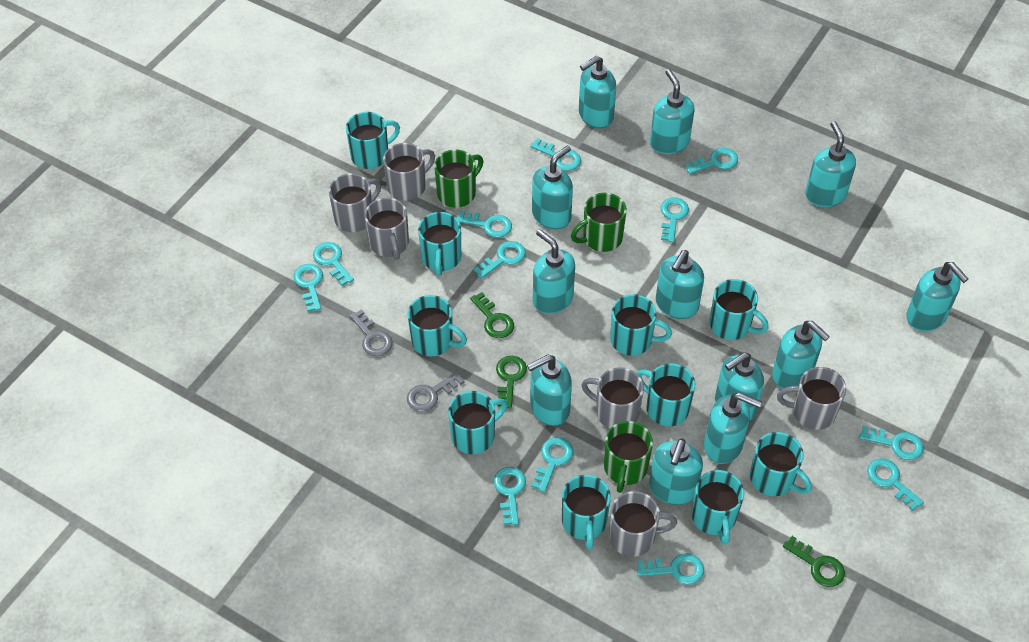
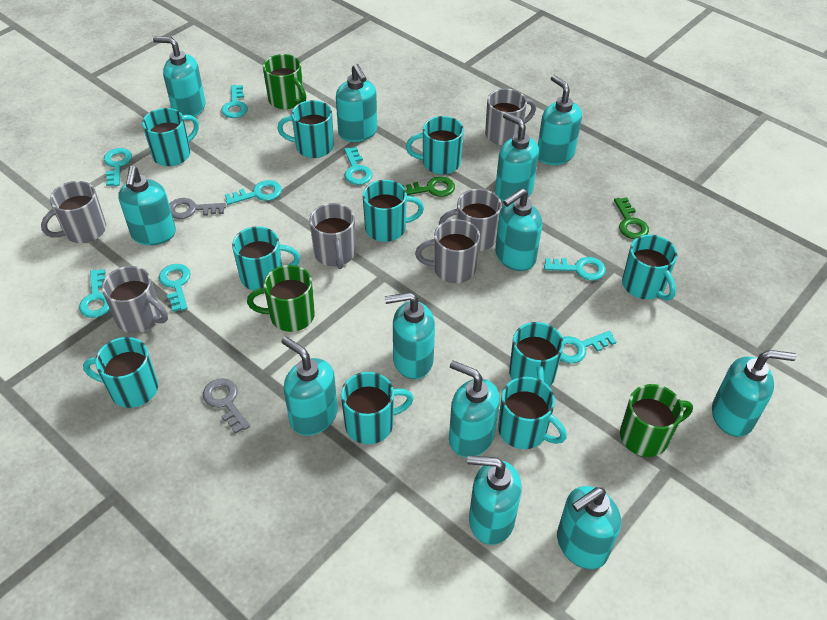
green key: 3 -> 2
turquoise key: 12 -> 8

